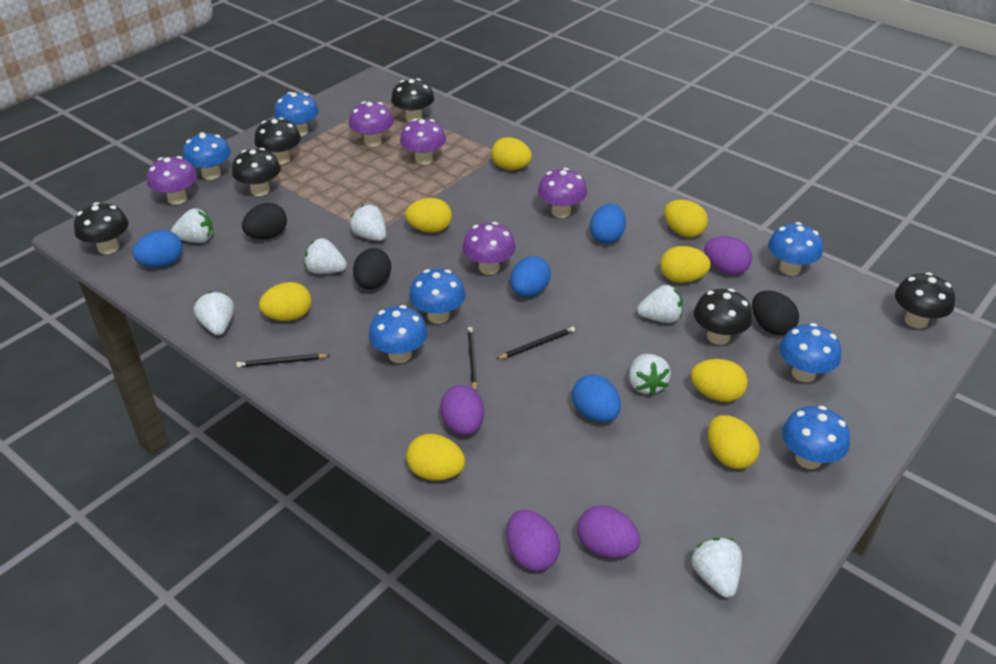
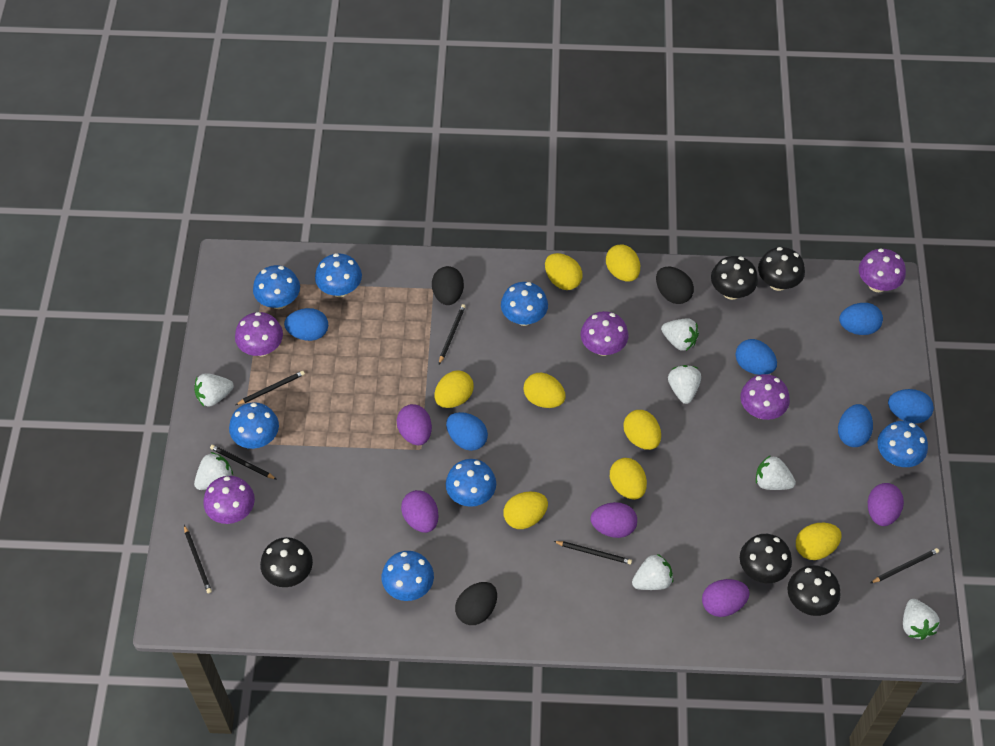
black mushroom: 6 -> 5
black pencil: 3 -> 6
blue egg: 4 -> 6
purple egg: 4 -> 5

